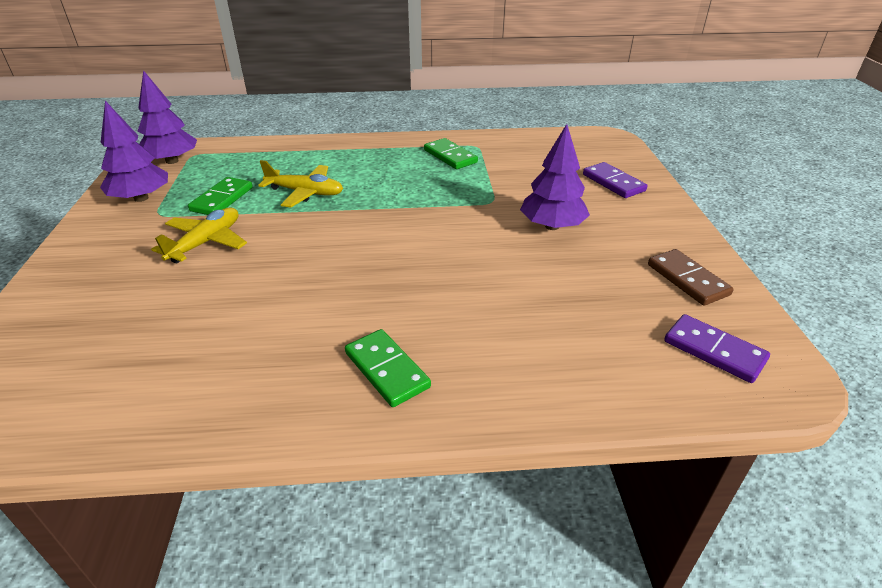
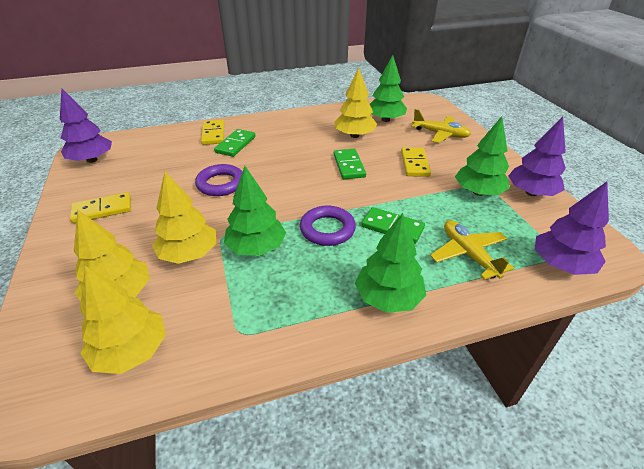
brown domino: 1 -> 0
green tree: 0 -> 4
purple domino: 2 -> 0
purple ring: 0 -> 2
yellow domino: 0 -> 3
yellow tree: 0 -> 4

